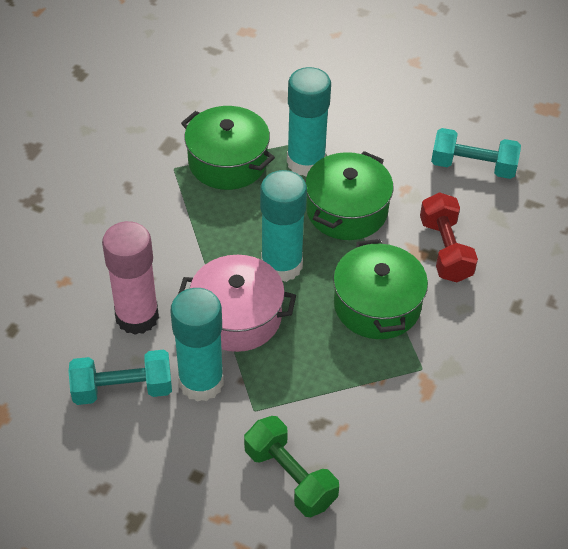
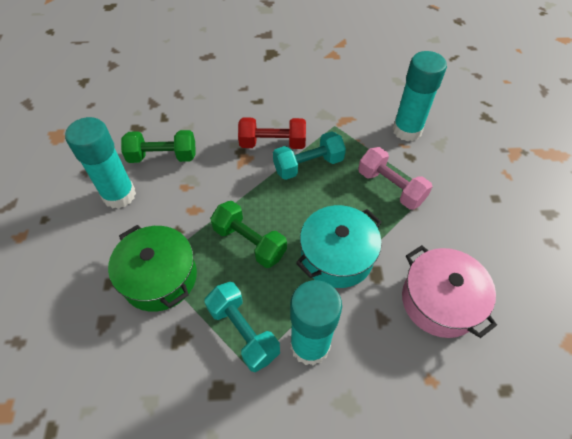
green dumbbell: 1 -> 2
green pot: 3 -> 1
pink dumbbell: 0 -> 1
pink glue stick: 1 -> 0
turquoise pot: 0 -> 1

